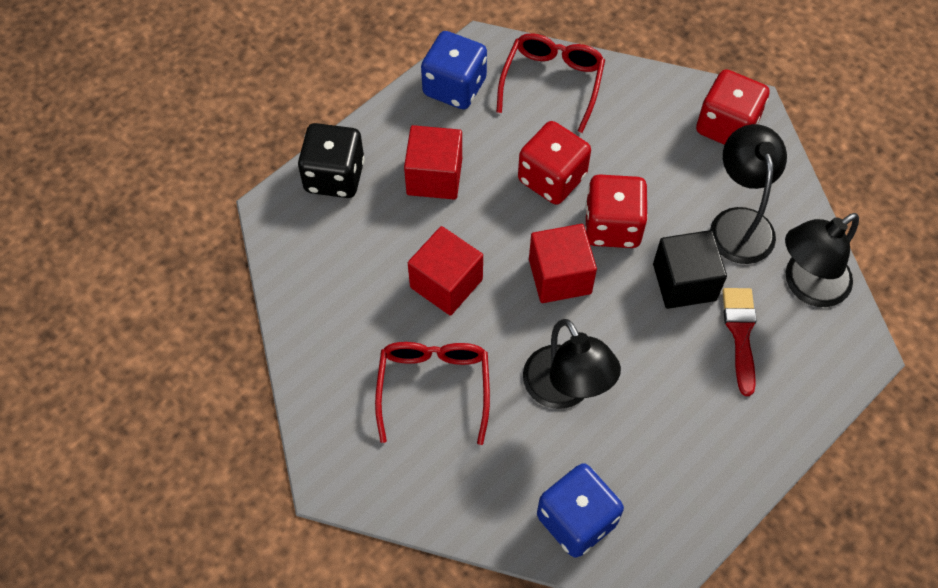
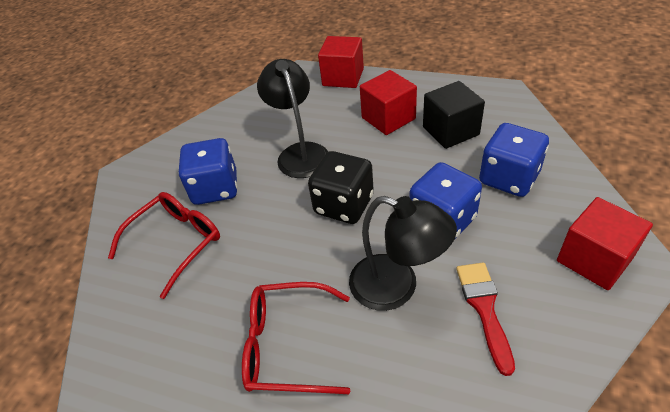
black lamp: 3 -> 2
blue dice: 2 -> 3
red dice: 3 -> 0

